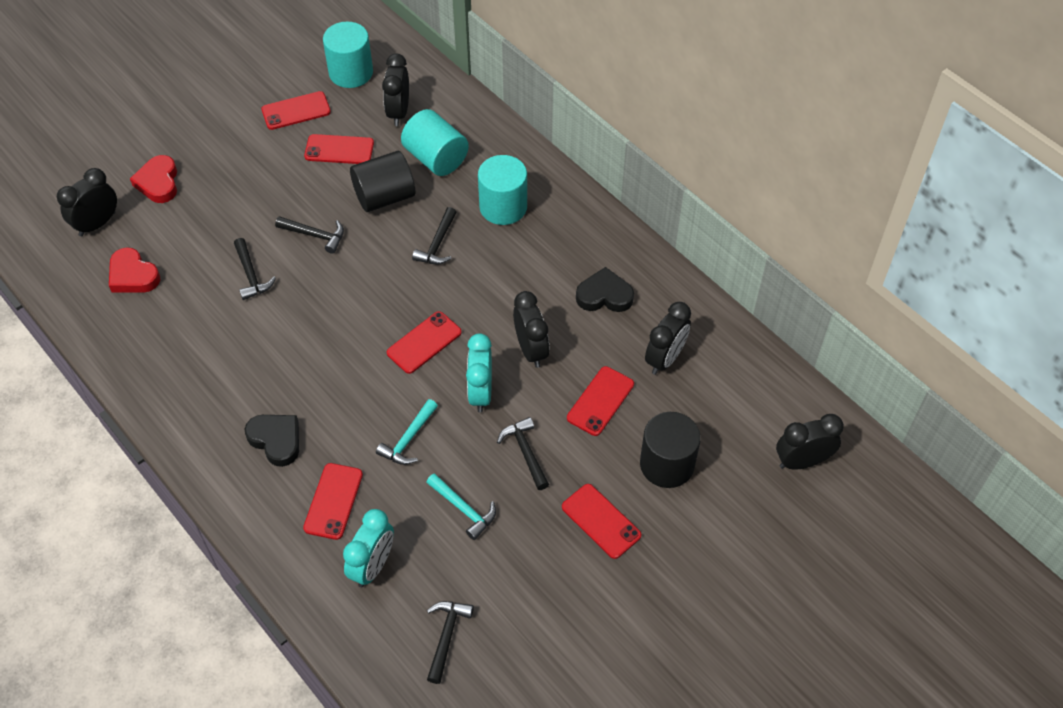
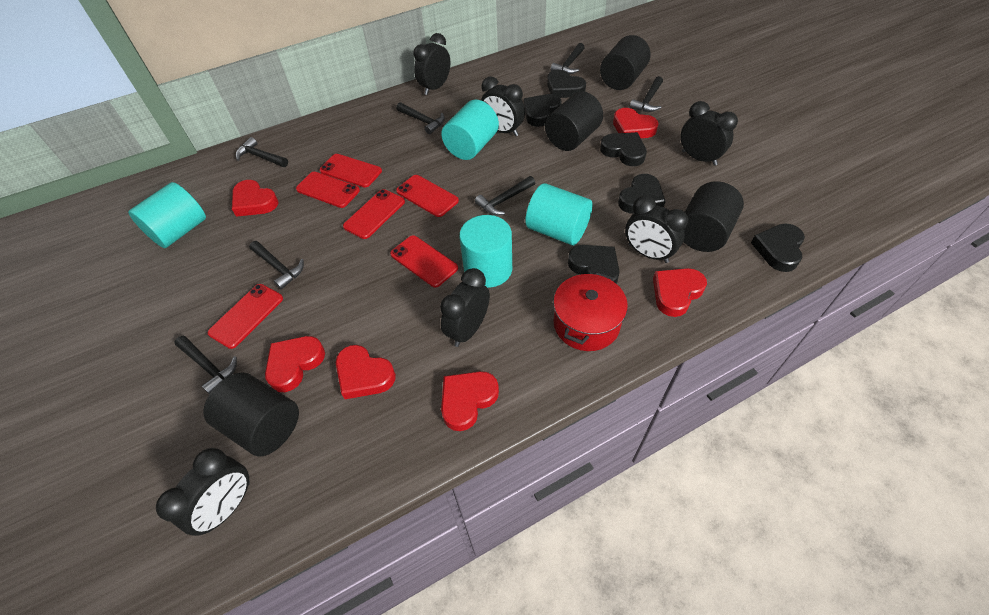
black clock: 5 -> 6
black cylinder: 2 -> 4
black hammer: 5 -> 7
black heart: 2 -> 6
red heart: 2 -> 6
red pot: 0 -> 1
turquoise clock: 2 -> 0
turquoise cylinder: 3 -> 4
turquoise hammer: 2 -> 0

